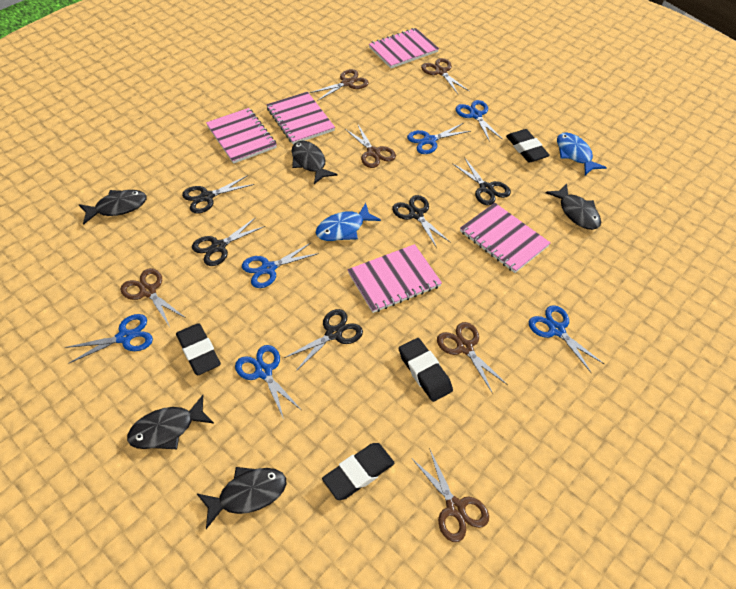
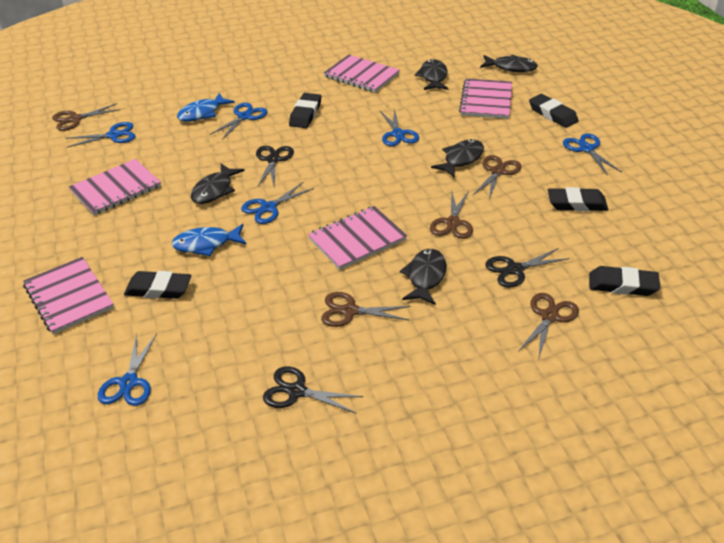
black eraser: 4 -> 5
black scissors: 5 -> 3
brown scissors: 6 -> 5

